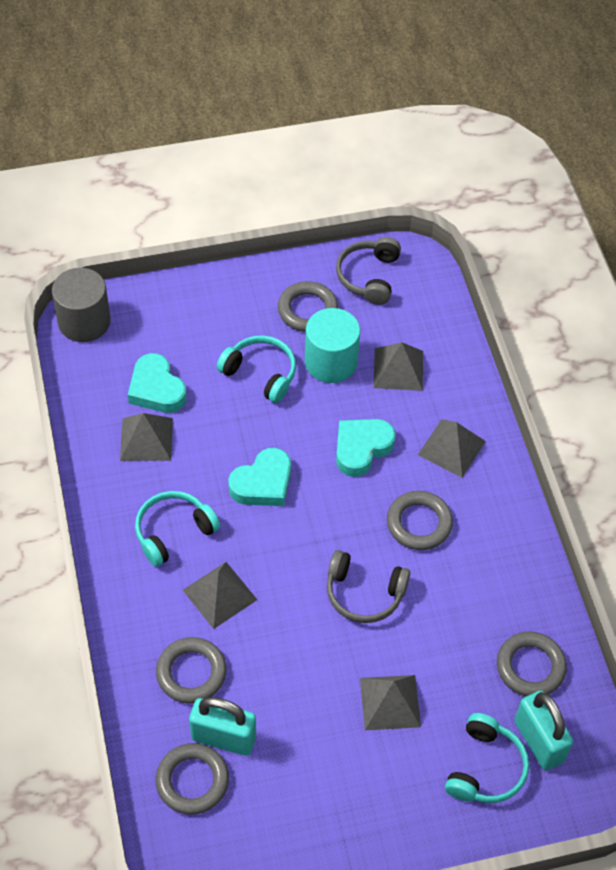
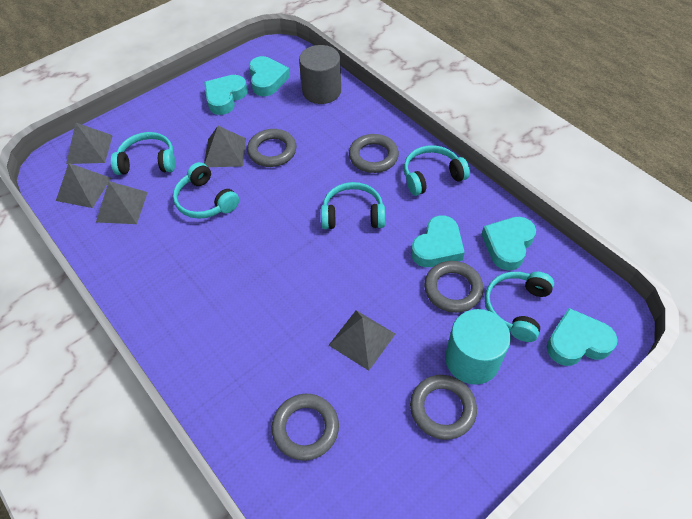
grey headphones: 2 -> 0
turquoise headphones: 3 -> 5
turquoise heart: 3 -> 5
turquoise padlock: 2 -> 0

